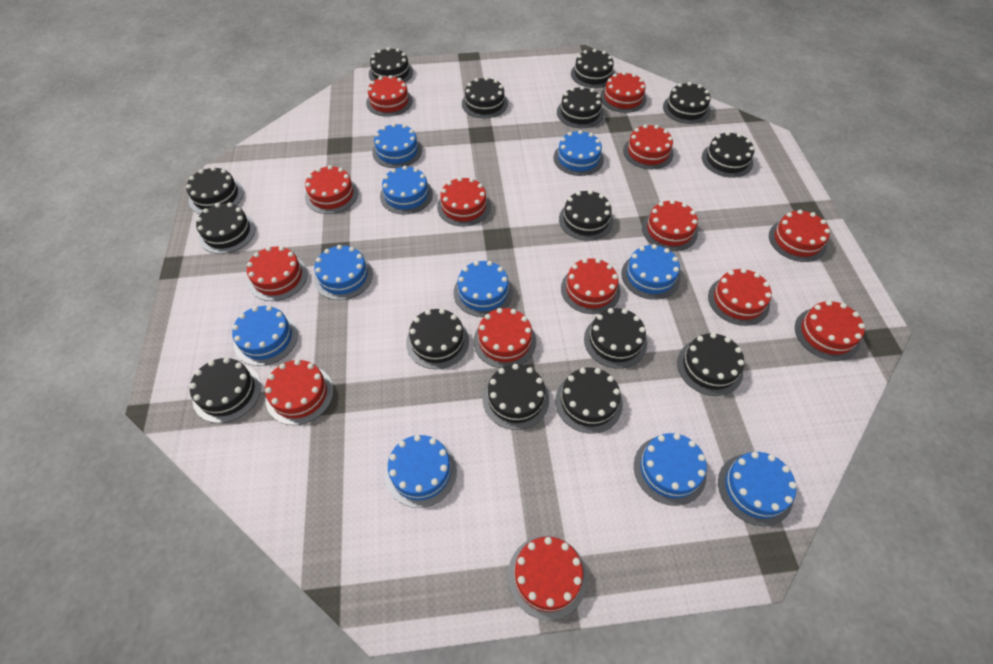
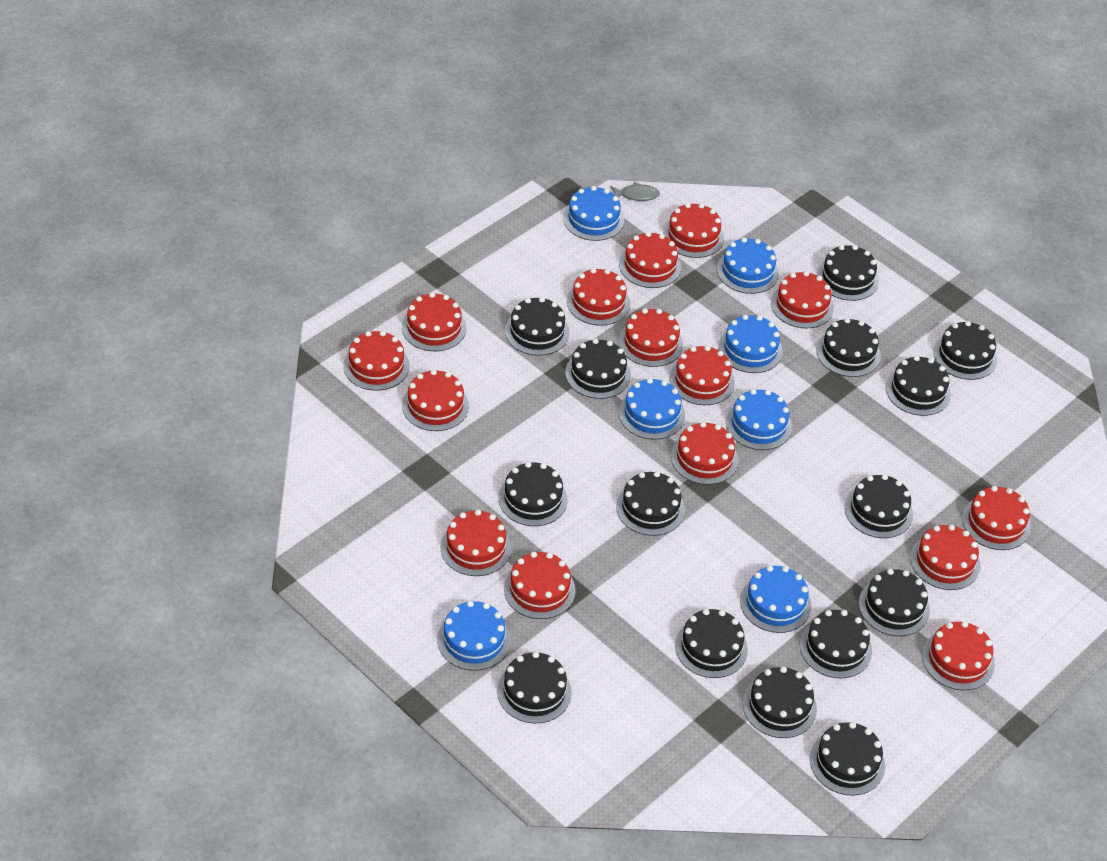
blue cake: 10 -> 7
grey fish: 0 -> 1
red cake: 14 -> 15

